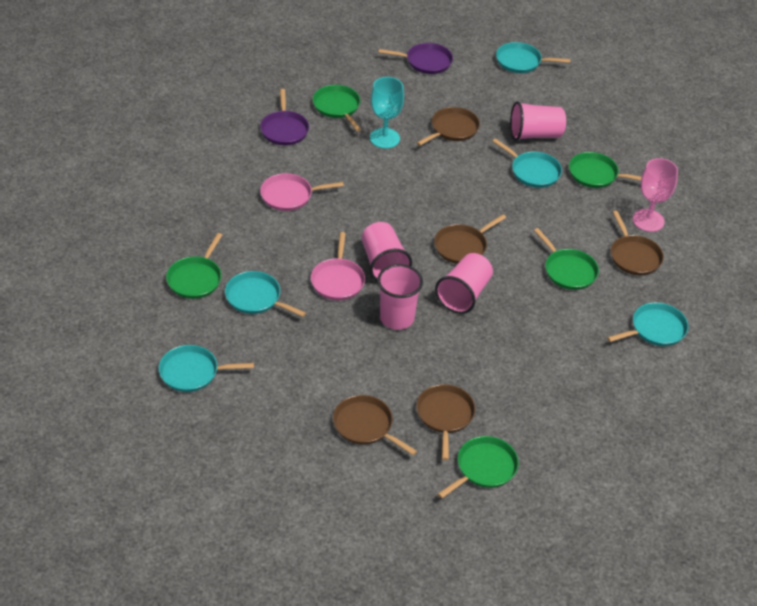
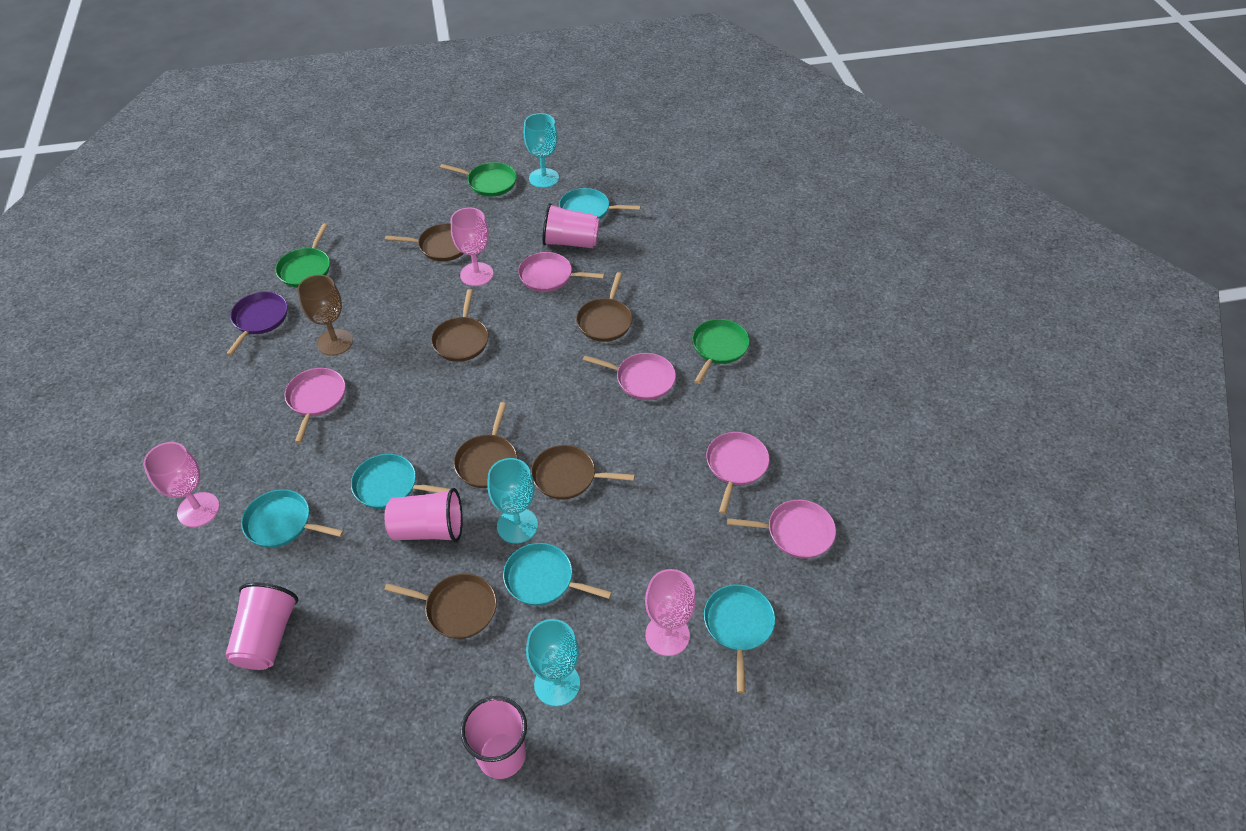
brown goblet: 0 -> 1
brown pan: 5 -> 6
green pan: 5 -> 3
pink goblet: 1 -> 3
pink pan: 2 -> 5
purple pan: 2 -> 1
turquoise goblet: 1 -> 3

